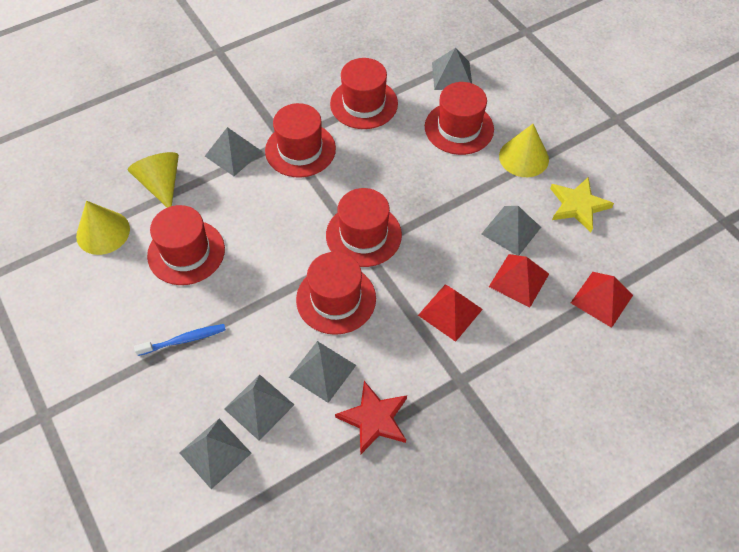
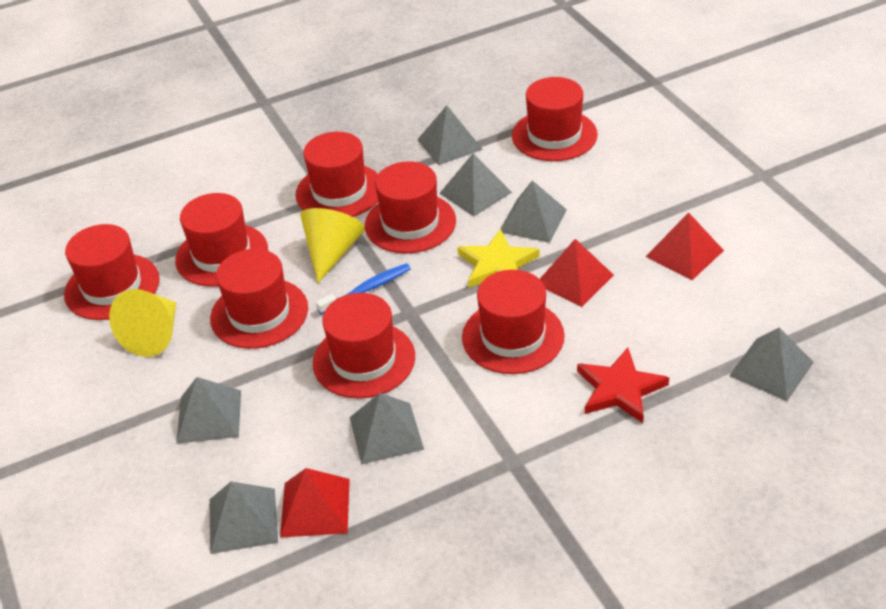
grey pyramid: 6 -> 7
red hat: 6 -> 8
yellow cone: 3 -> 2

